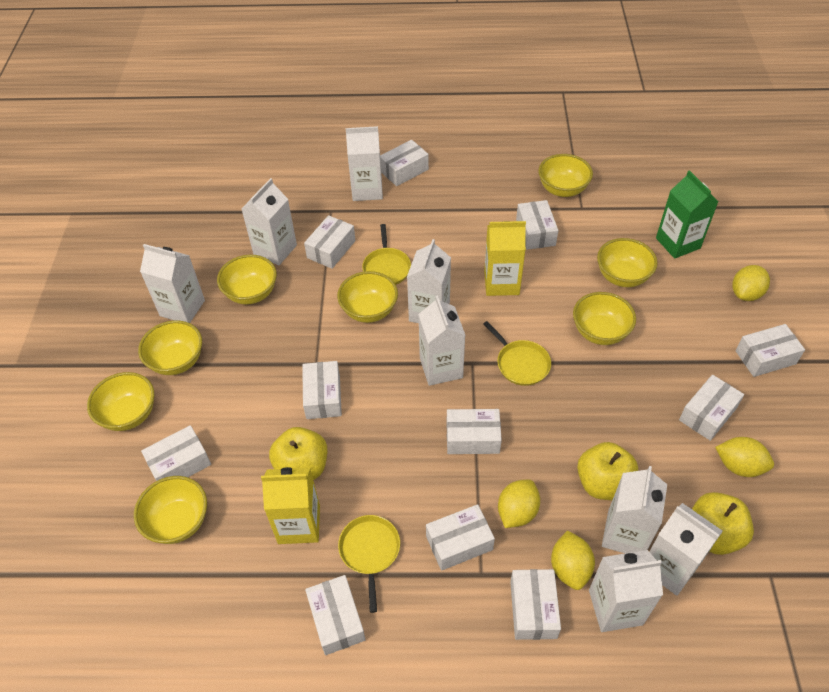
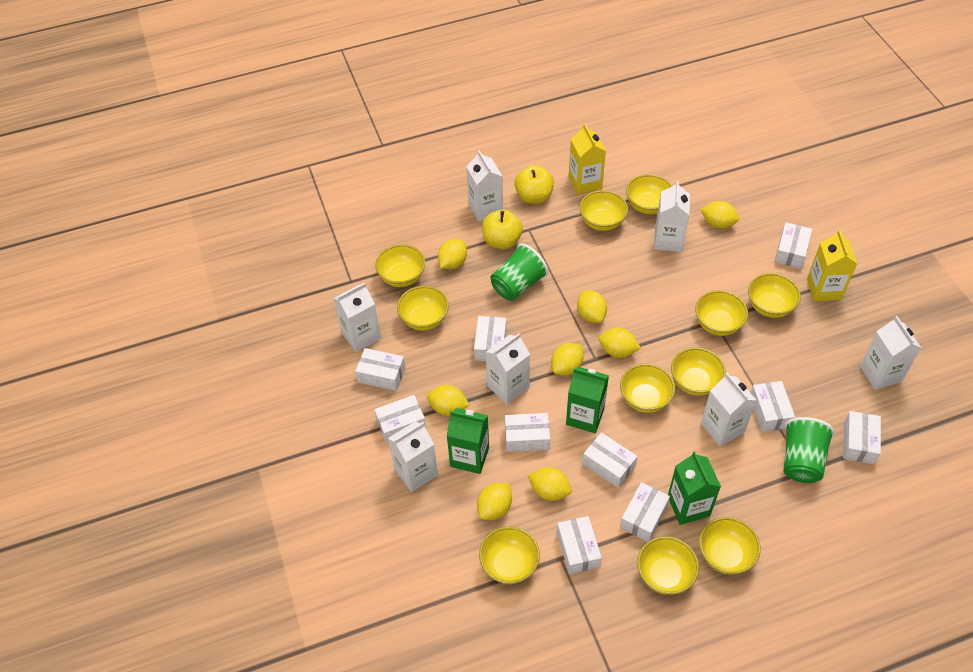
green carton: 1 -> 3
green cup: 0 -> 2
white box: 11 -> 10
white carton: 8 -> 7
yellow apple: 3 -> 2
yellow bowl: 8 -> 11
yellow lemon: 4 -> 8
yellow pan: 3 -> 0

